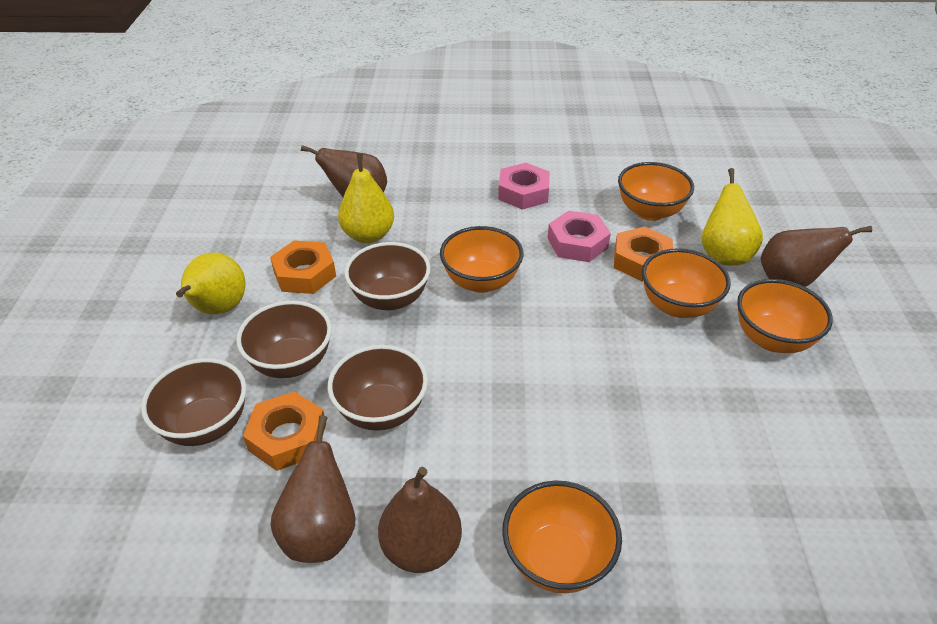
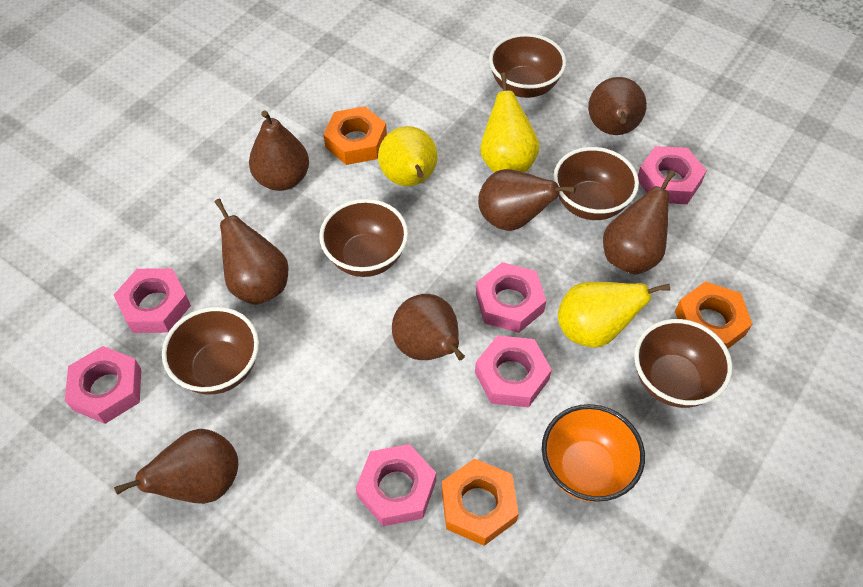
brown bowl: 4 -> 5
brown pear: 4 -> 7
orange bowl: 5 -> 1
pink nut: 2 -> 6

